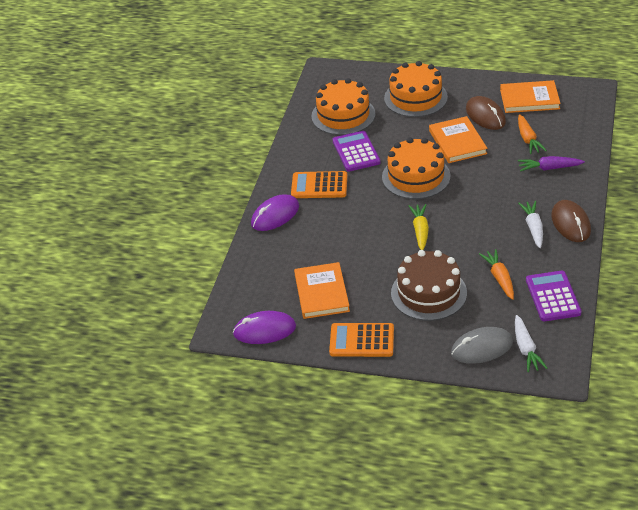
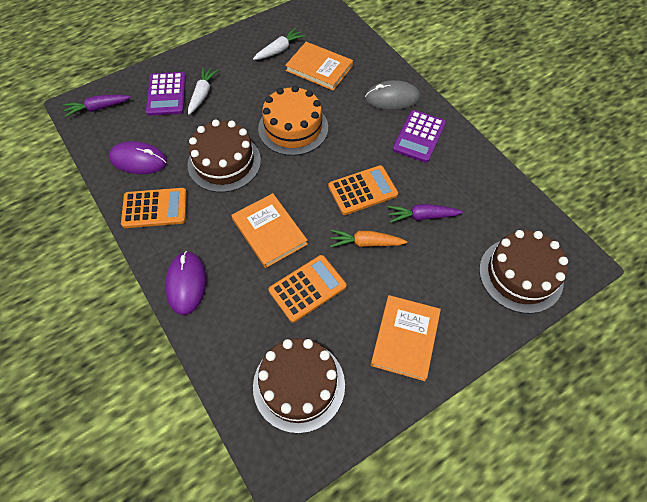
brown cake: 1 -> 3
brown mouse: 2 -> 0
orange cake: 3 -> 1
orange calculator: 2 -> 3
orange carrot: 2 -> 1
purple carrot: 1 -> 2
yellow carrot: 1 -> 0

